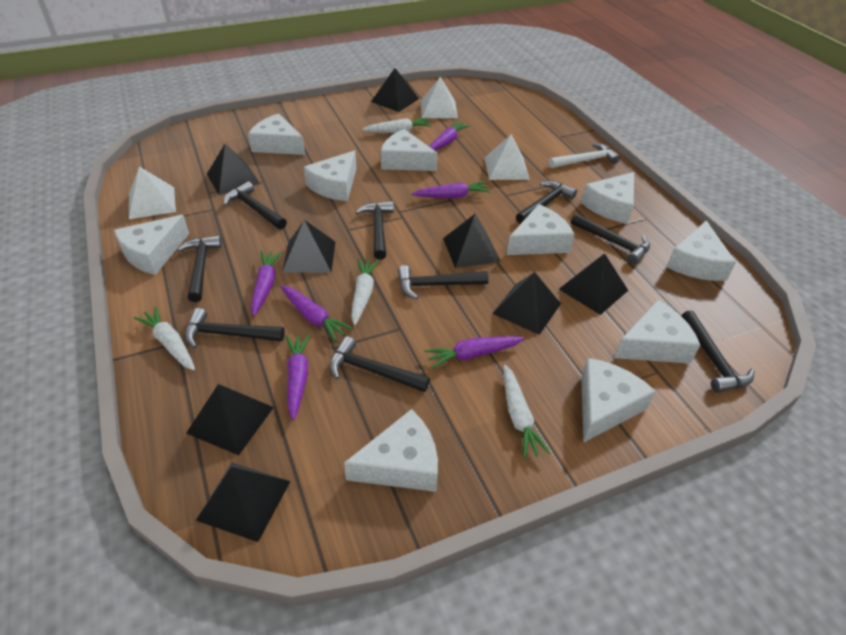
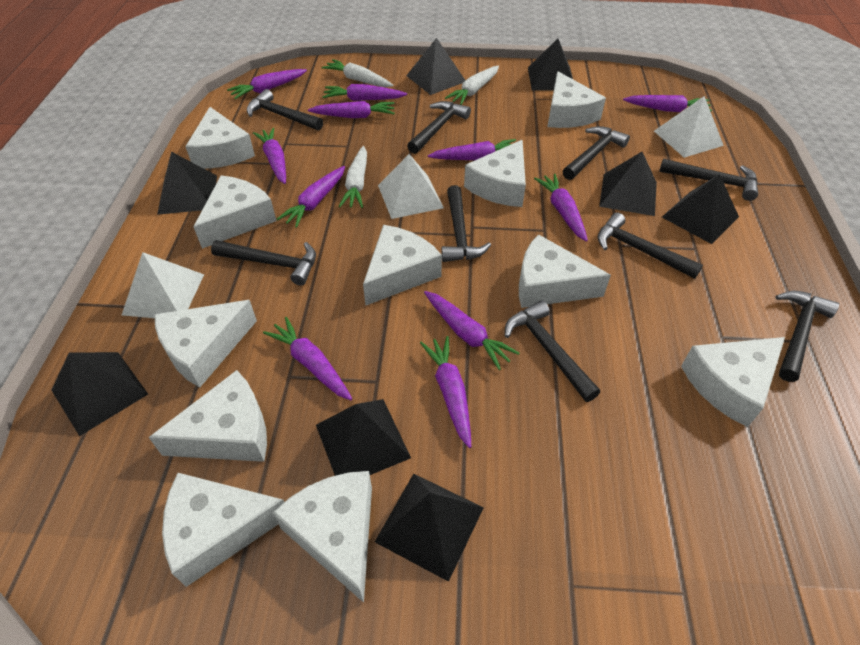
purple carrot: 6 -> 11
white carrot: 4 -> 3
white cheese: 10 -> 11
white hammer: 1 -> 0

